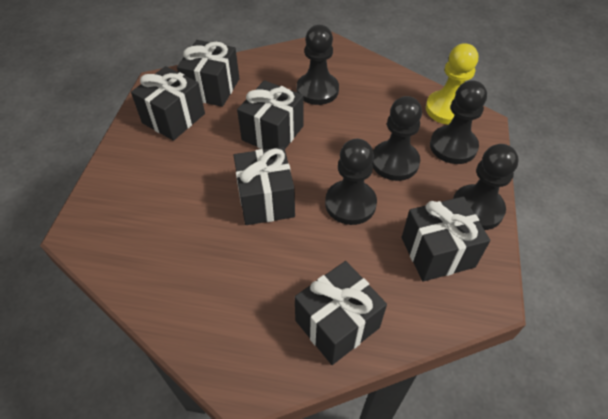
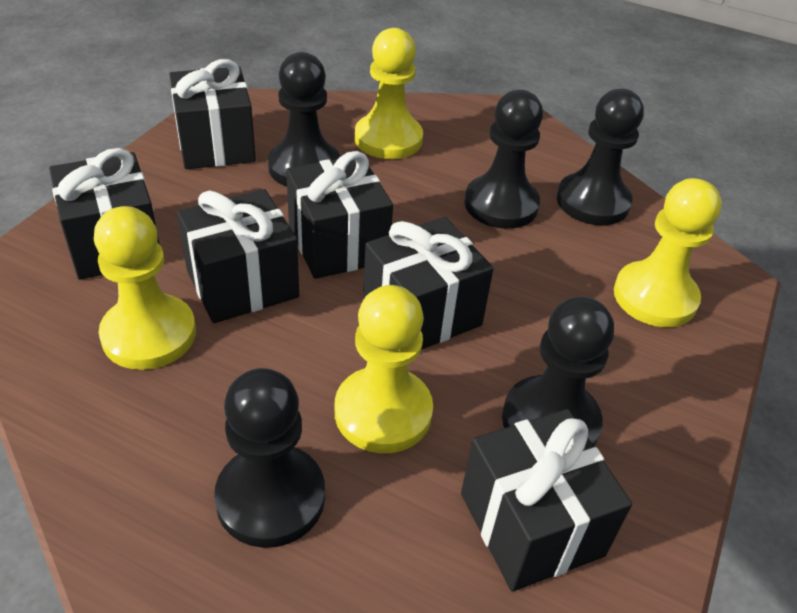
yellow pawn: 1 -> 4

